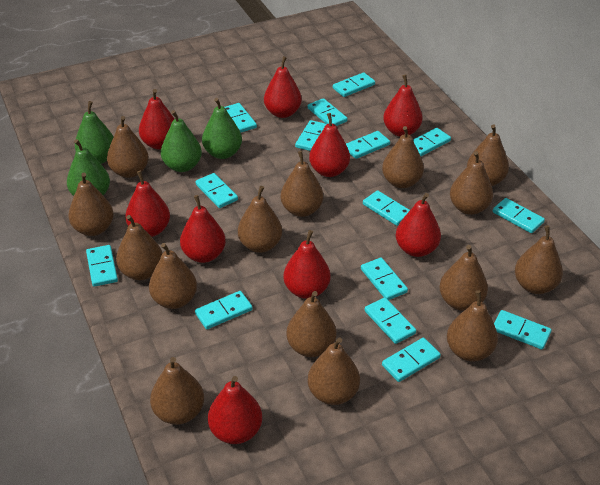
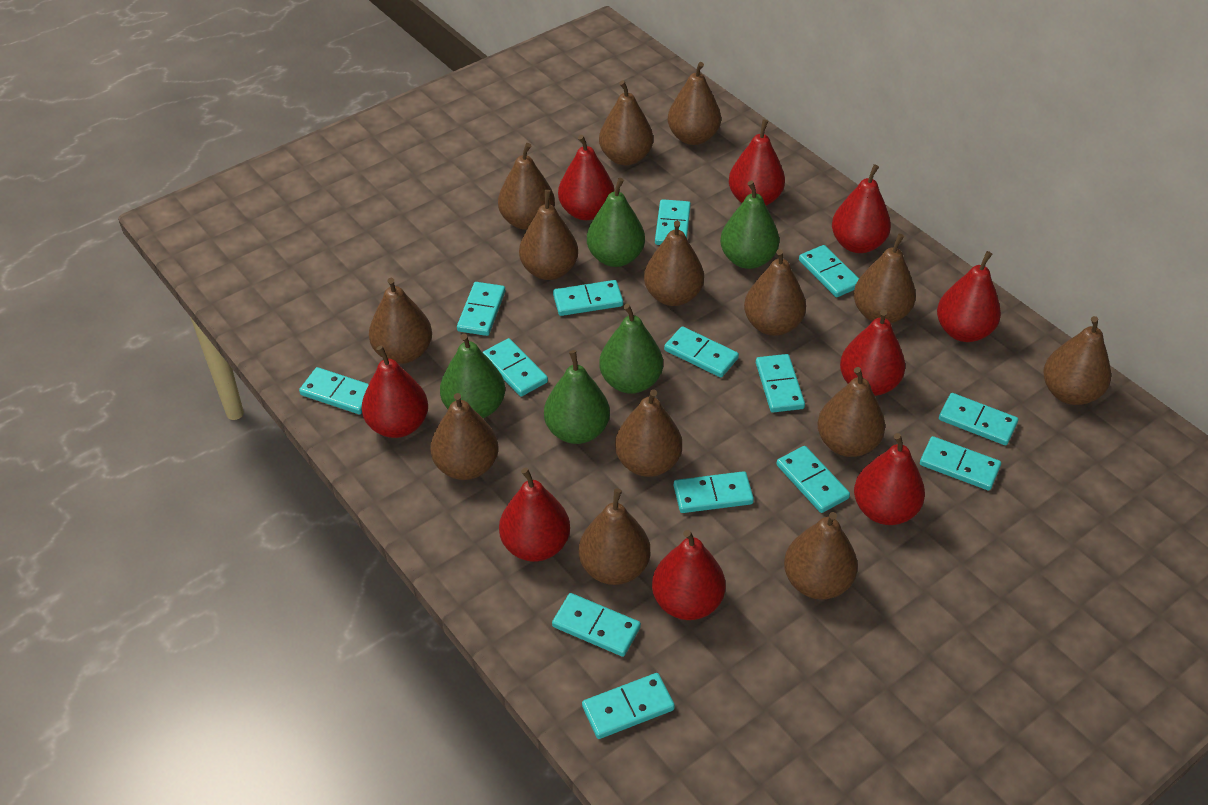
brown pear: 15 -> 14
green pear: 4 -> 5
turquoise domino: 15 -> 14

